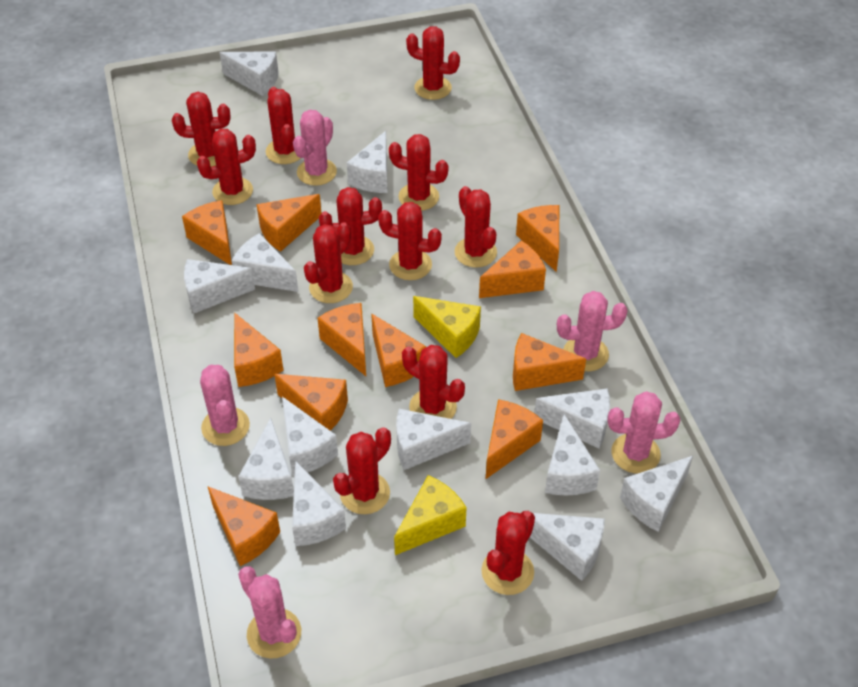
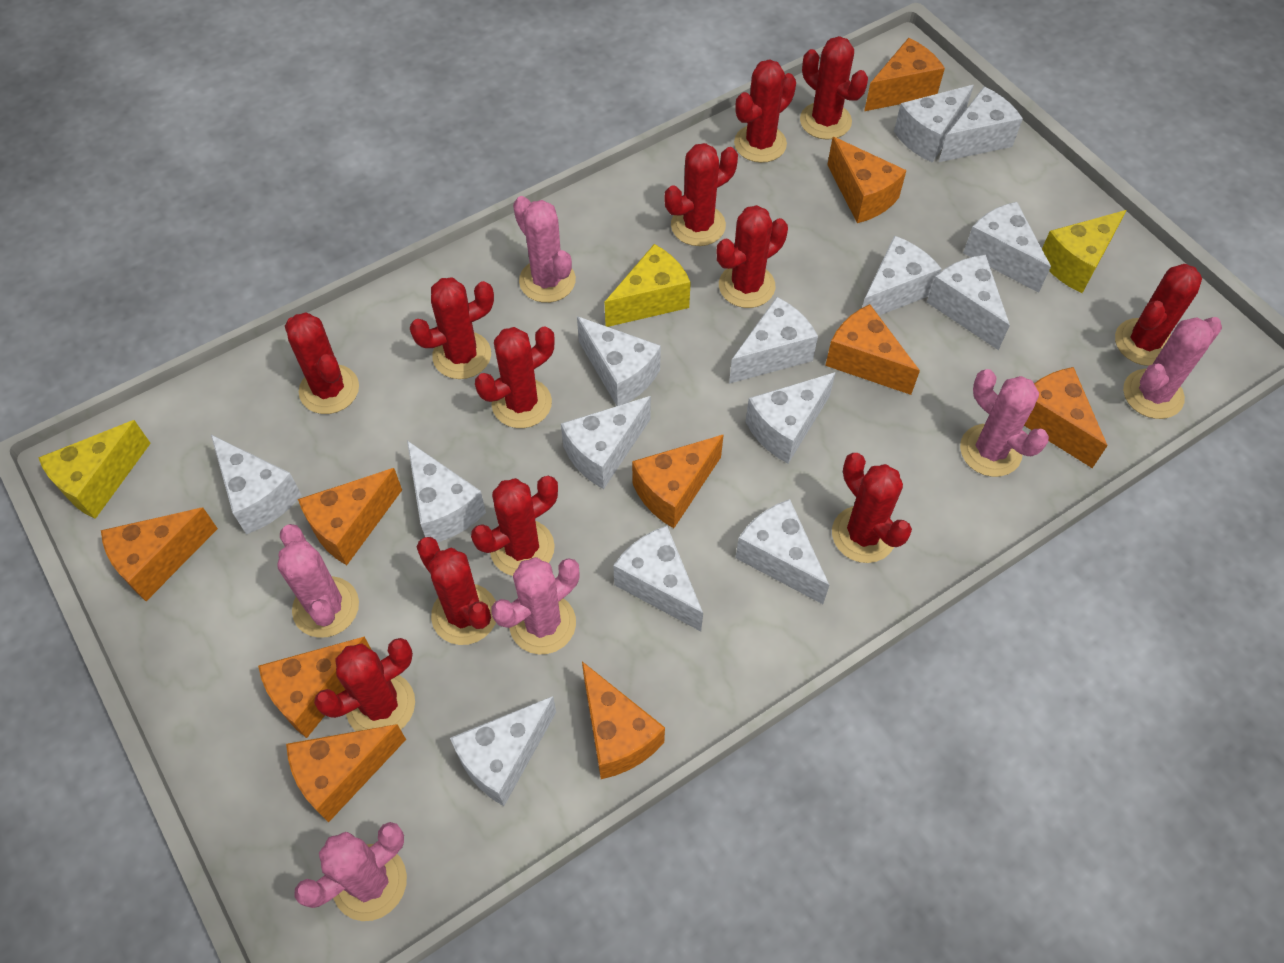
orange cheese: 11 -> 10
pink cactus: 5 -> 6
white cheese: 12 -> 14
yellow cheese: 2 -> 3

